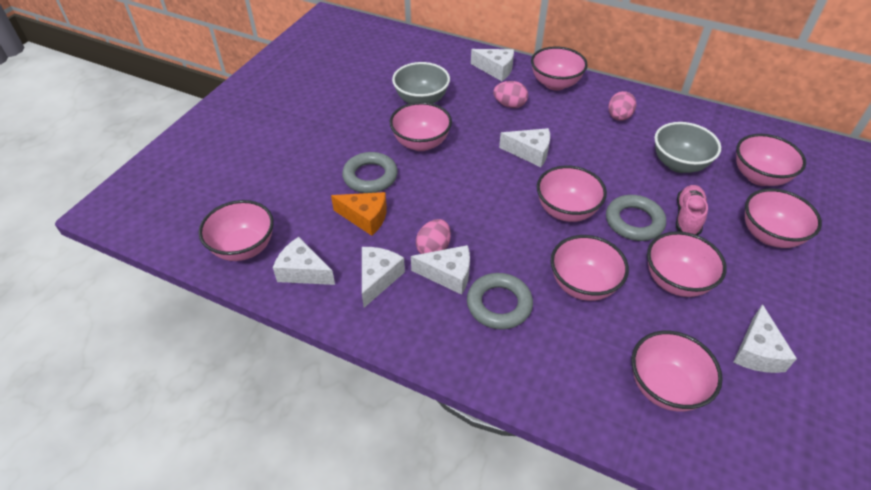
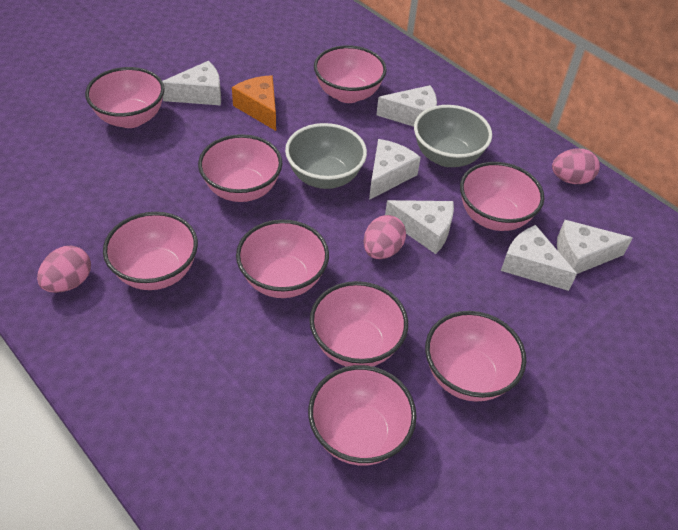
grey ring: 3 -> 0
pink shoe: 1 -> 0

